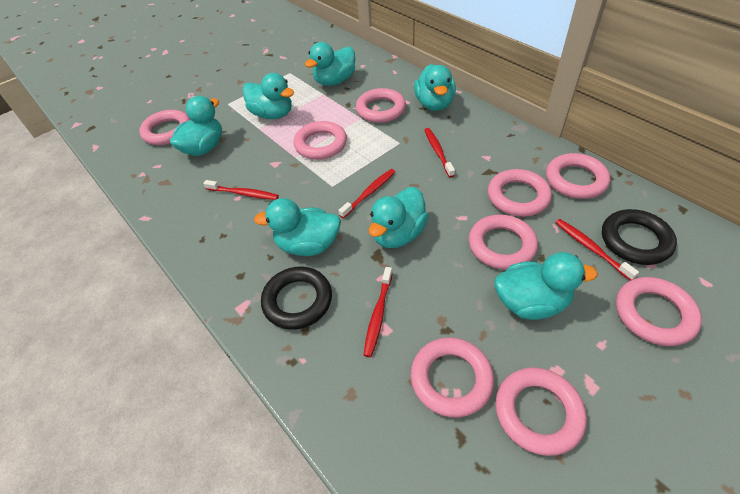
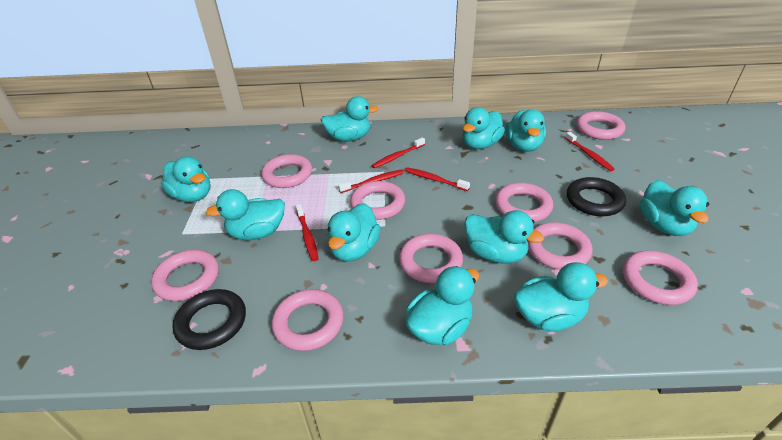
turquoise duck: 7 -> 10

